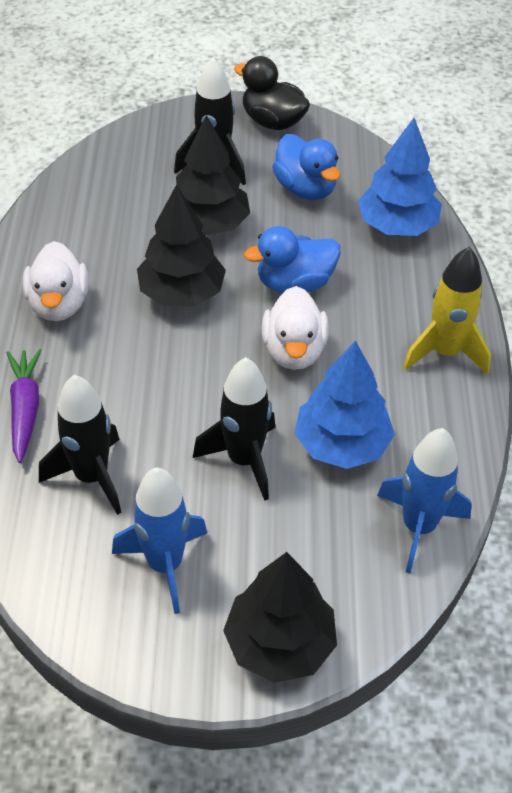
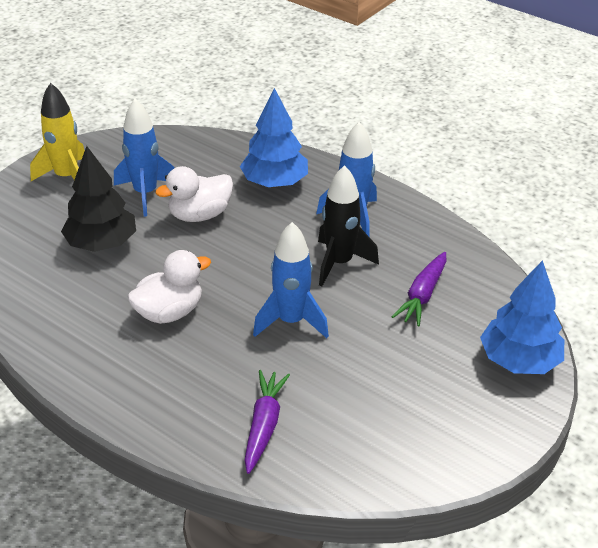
black duck: 1 -> 0
black rocket: 3 -> 1
black tree: 3 -> 1
blue duck: 2 -> 0
blue rocket: 2 -> 3
purple carrot: 1 -> 2

